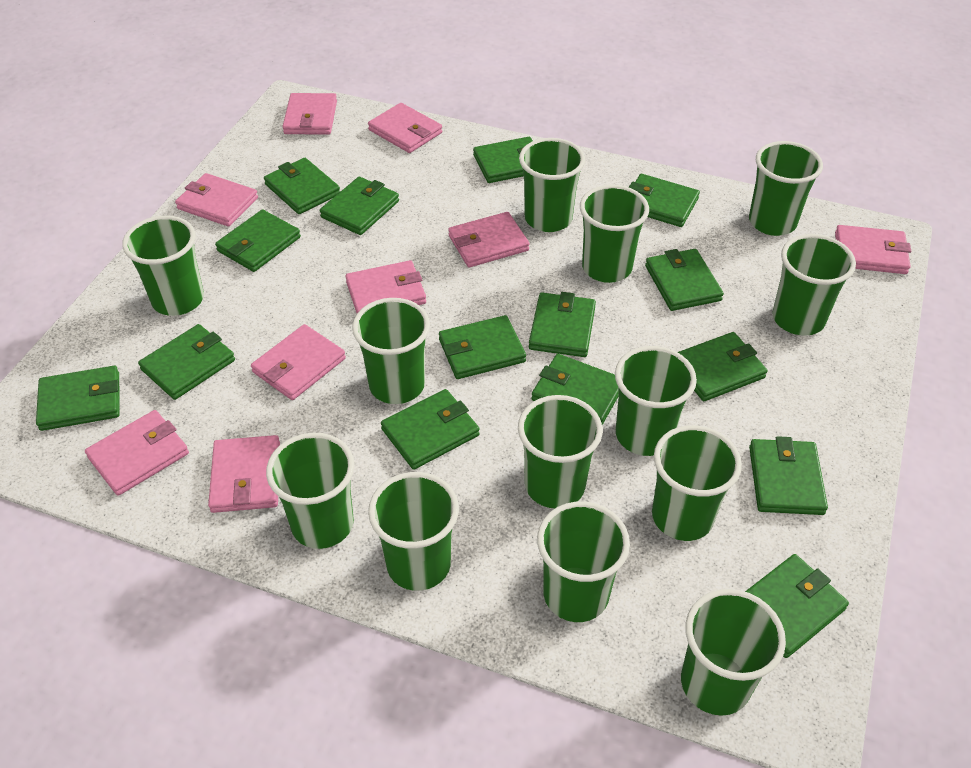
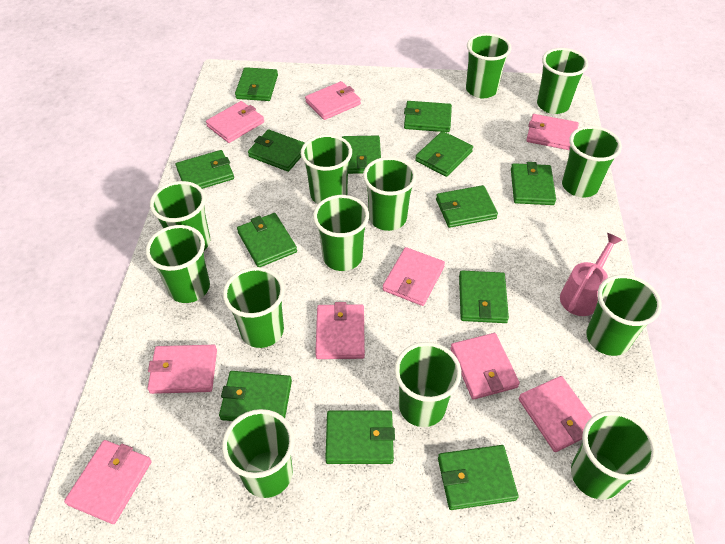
green wallet: 15 -> 13
pink watering can: 0 -> 1

